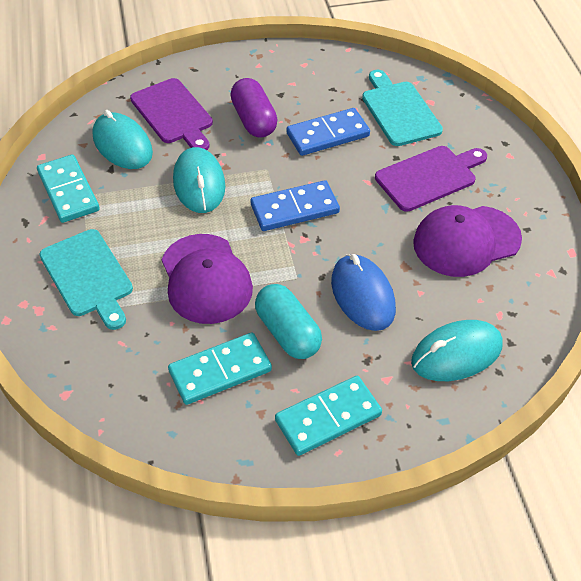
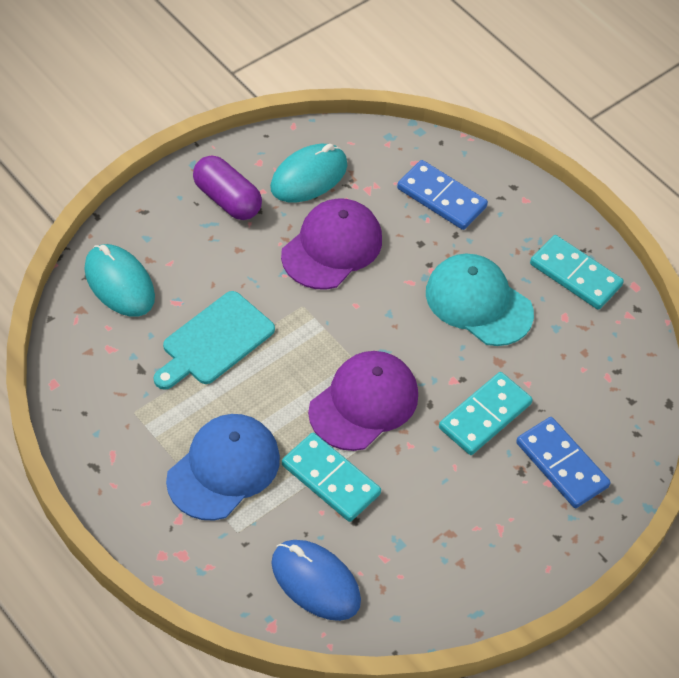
blue cap: 0 -> 1
purple cutting board: 2 -> 0
turquoise cap: 0 -> 1
turquoise capsule: 1 -> 0
turquoise cutting board: 2 -> 1
turquoise mouse: 3 -> 2

